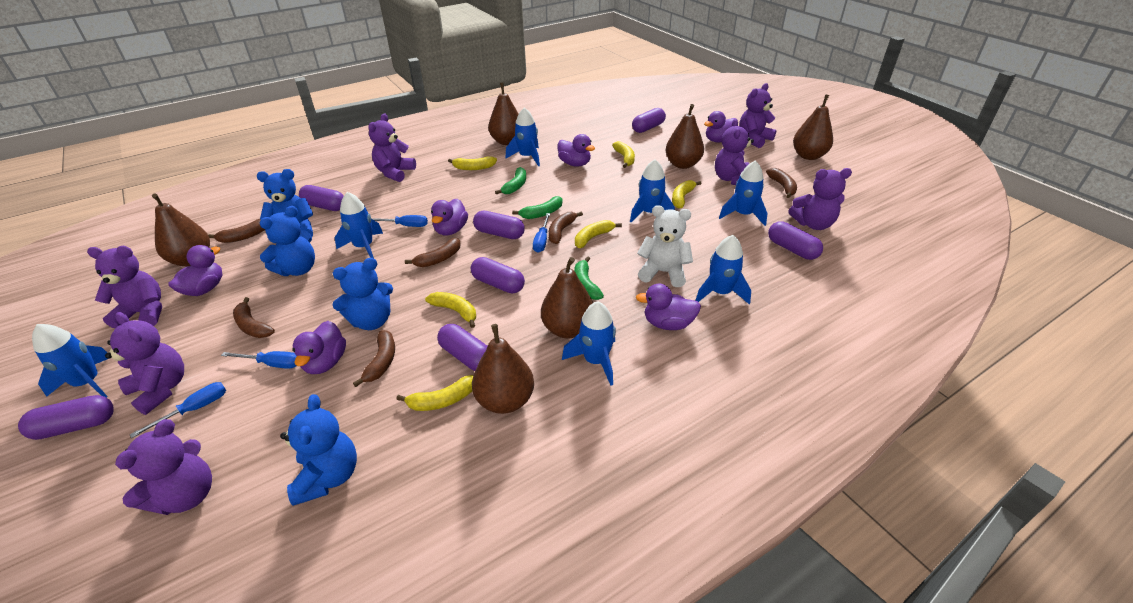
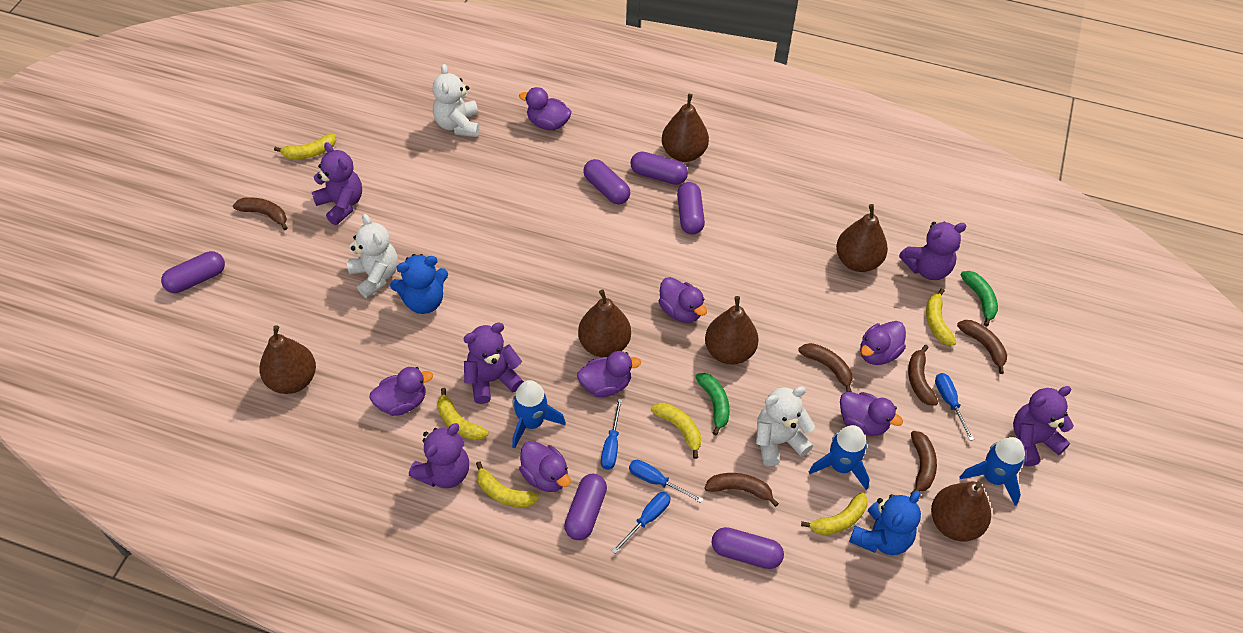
blue rocket: 7 -> 3
blue teddy bear: 4 -> 2
green banana: 3 -> 2
purple capsule: 7 -> 6
purple duck: 6 -> 7
purple teddy bear: 7 -> 5
white teddy bear: 1 -> 3

